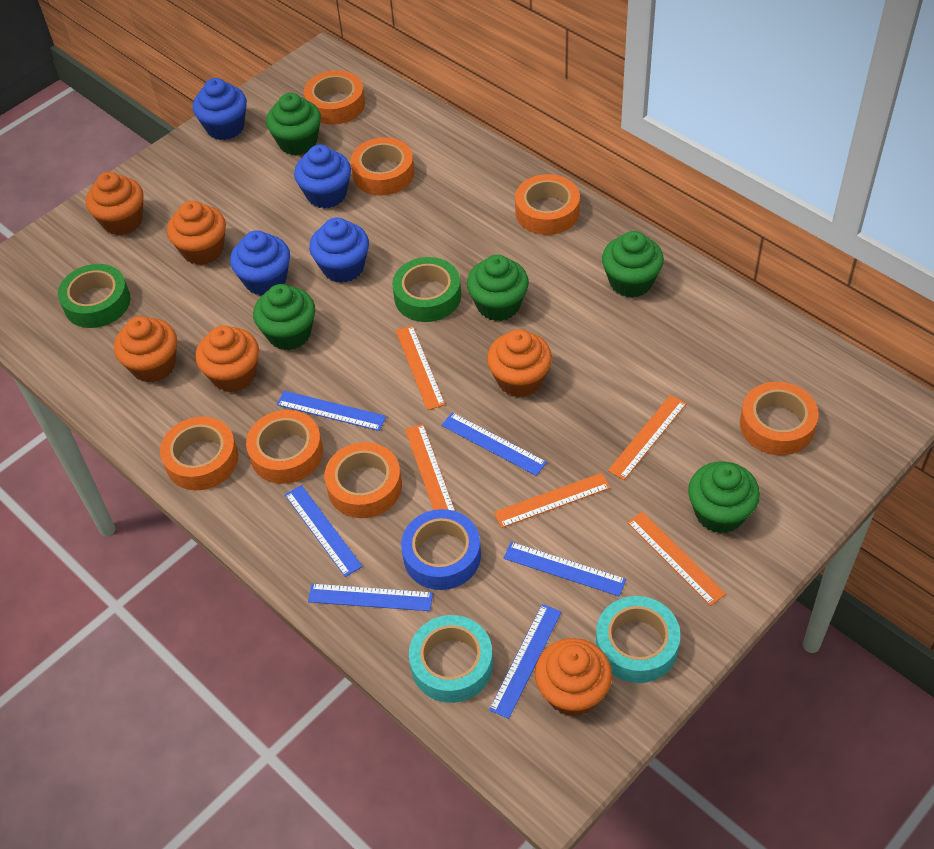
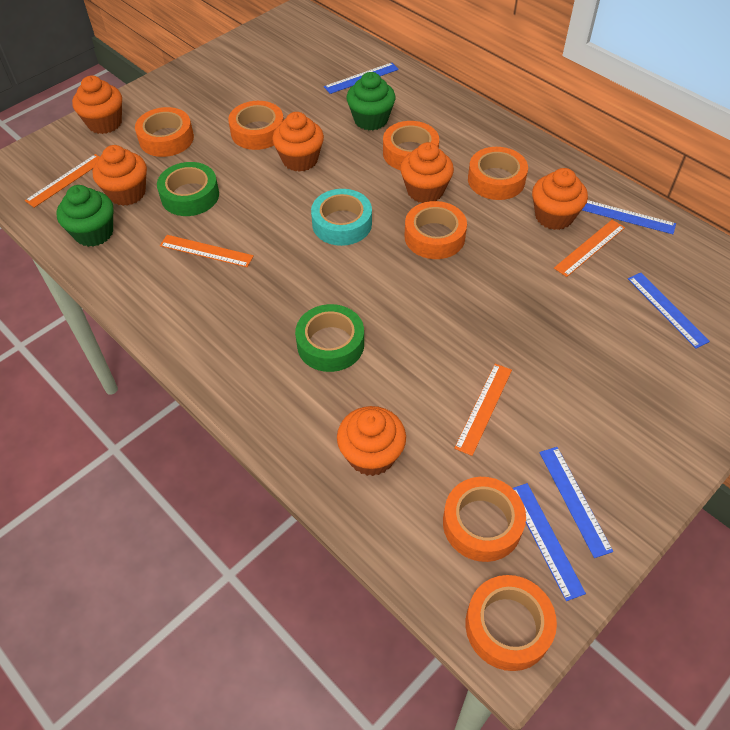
blue cupcake: 4 -> 0
blue ruler: 6 -> 5
blue tape: 1 -> 0
green cupcake: 5 -> 2
orange ruler: 5 -> 4
turquoise tape: 2 -> 1

